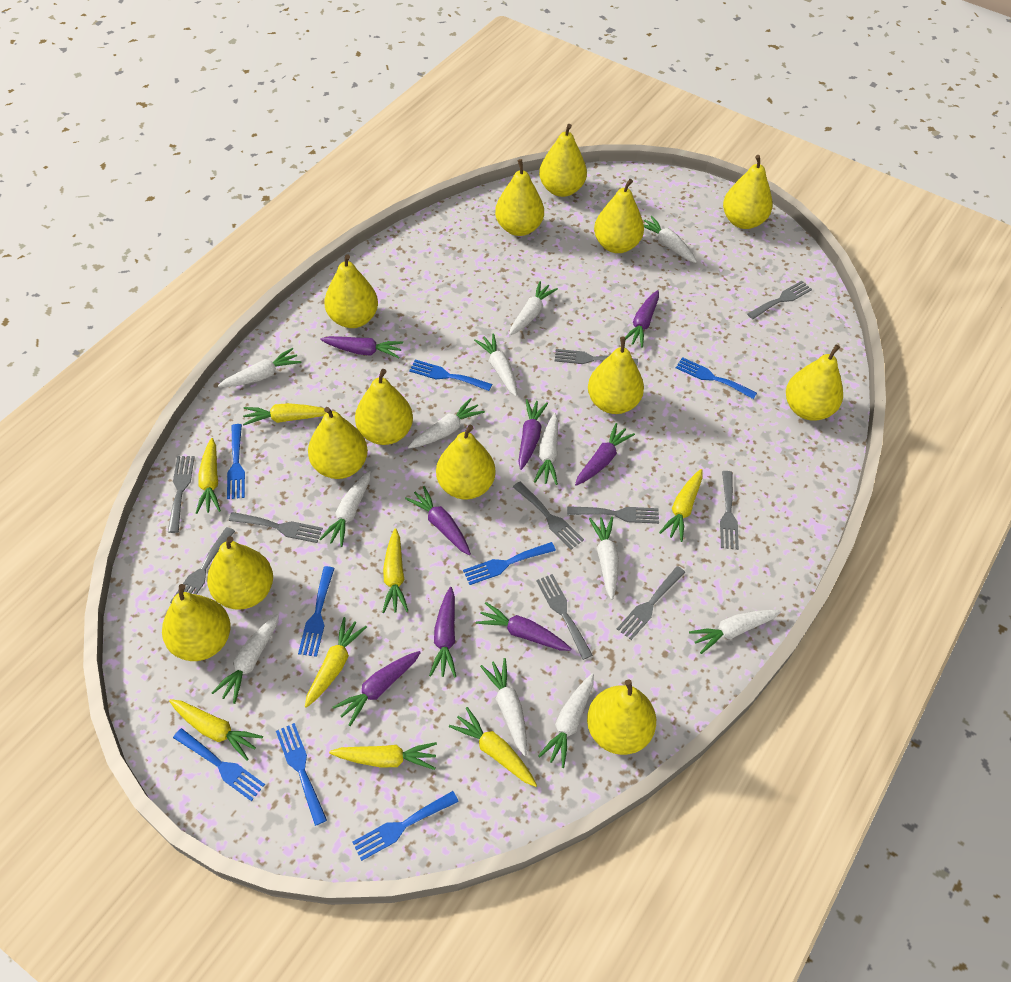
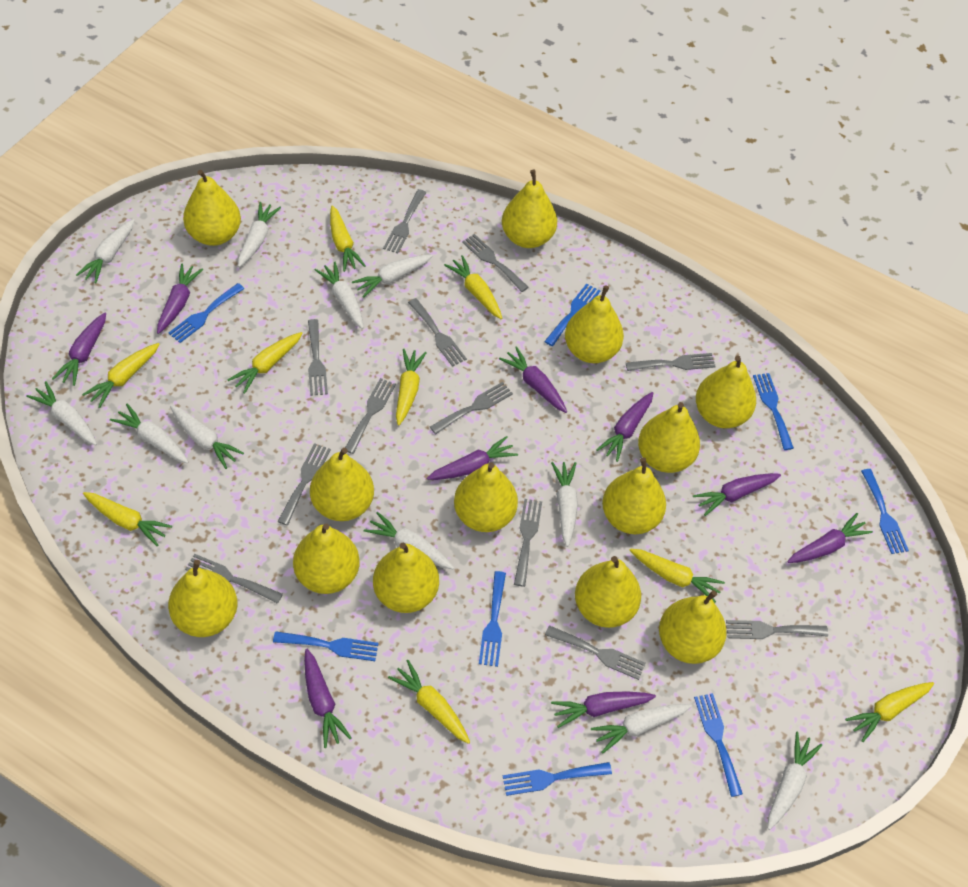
grey fork: 10 -> 12
purple carrot: 8 -> 9
white carrot: 12 -> 11
yellow carrot: 8 -> 9

